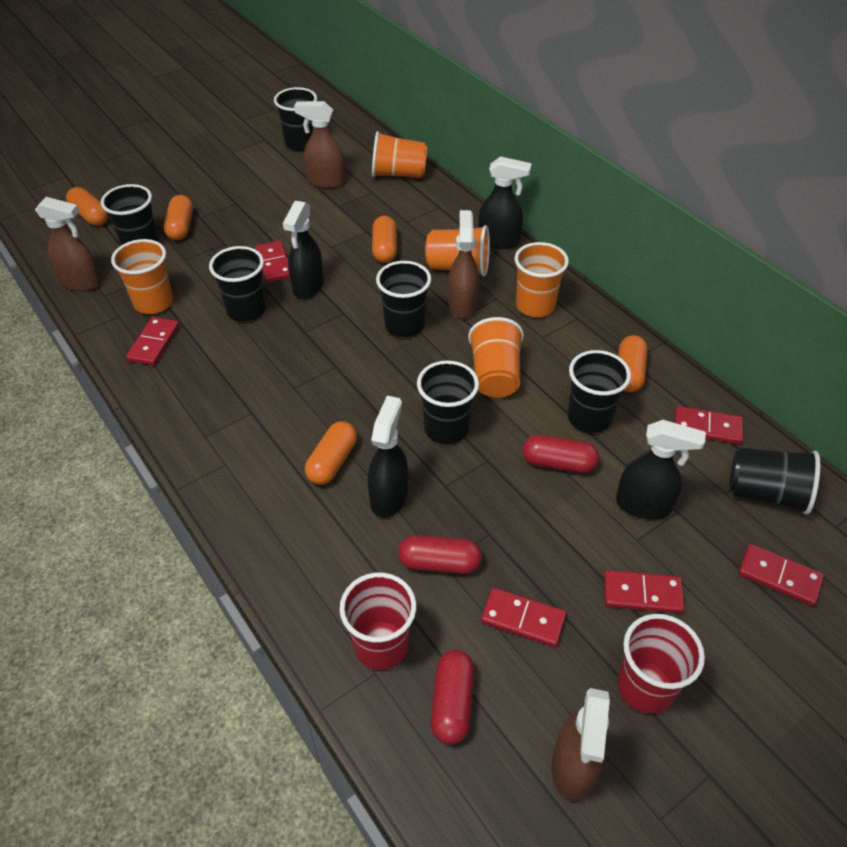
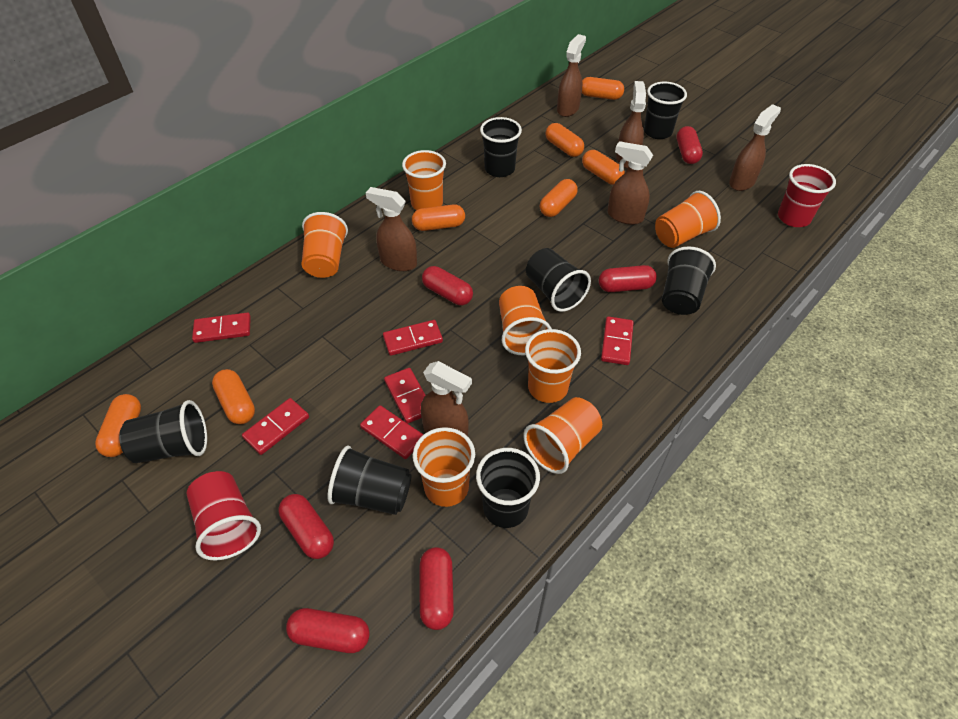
black spray bottle: 4 -> 0
brown spray bottle: 4 -> 6
orange capsule: 5 -> 7
orange cup: 5 -> 7
red capsule: 3 -> 6

